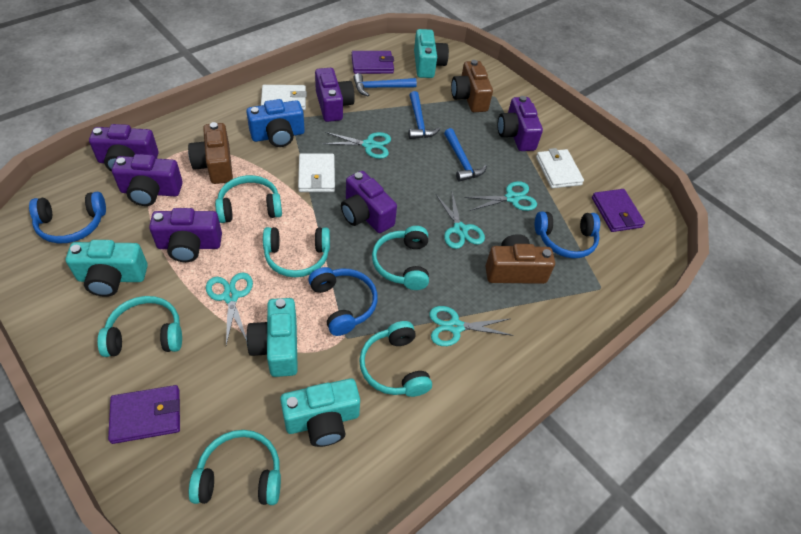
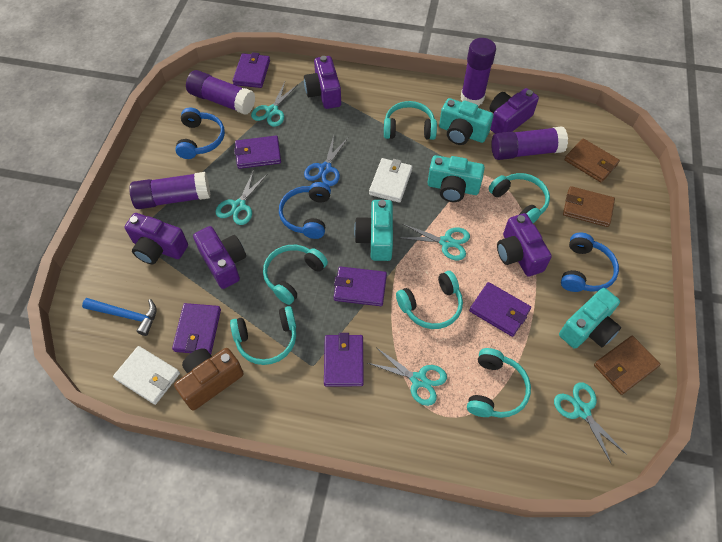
blue camera: 1 -> 0
blue hammer: 3 -> 1
blue scissors: 0 -> 1
brown camera: 3 -> 1
brown wallet: 0 -> 3
purple camera: 6 -> 5
purple glue stick: 0 -> 4
purple wallet: 3 -> 6
white wallet: 3 -> 2

